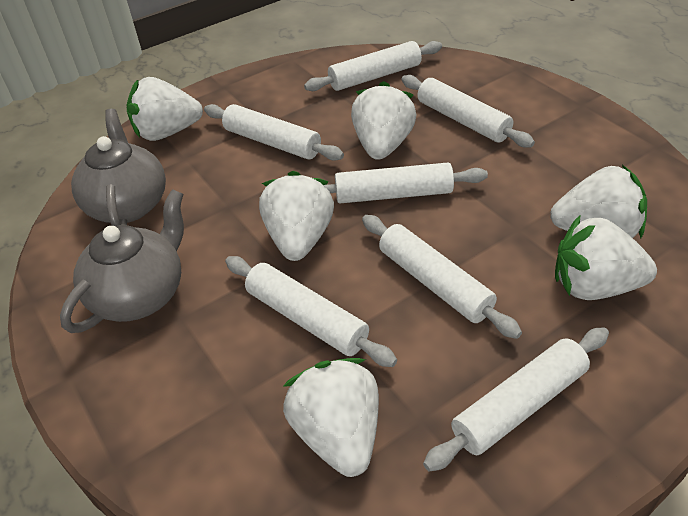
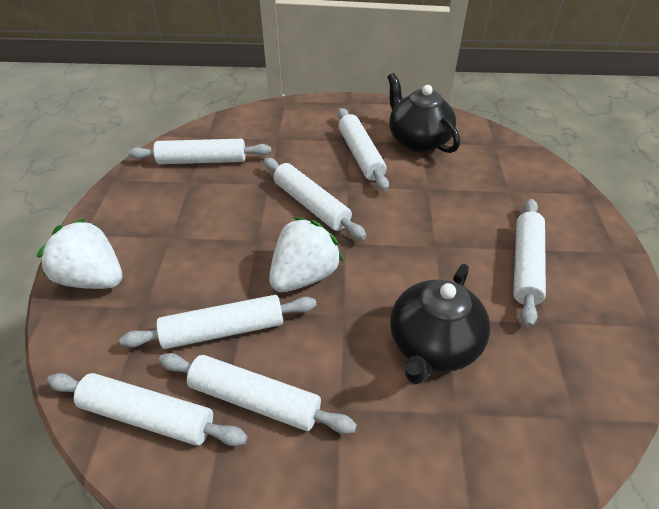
black teapot: 0 -> 2
grey teapot: 2 -> 0
white strawberry: 6 -> 2

